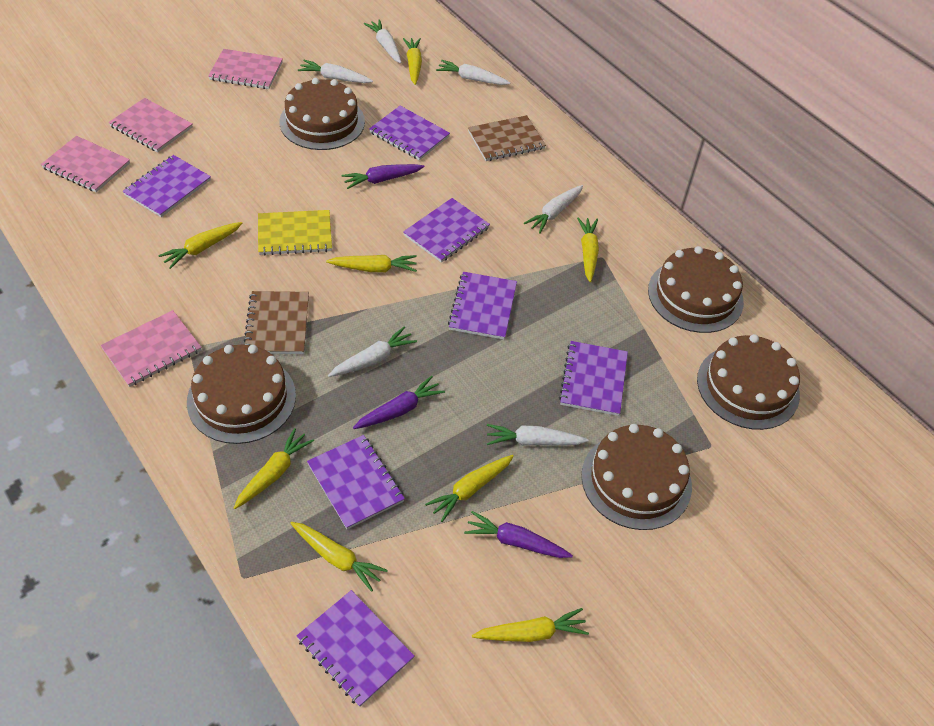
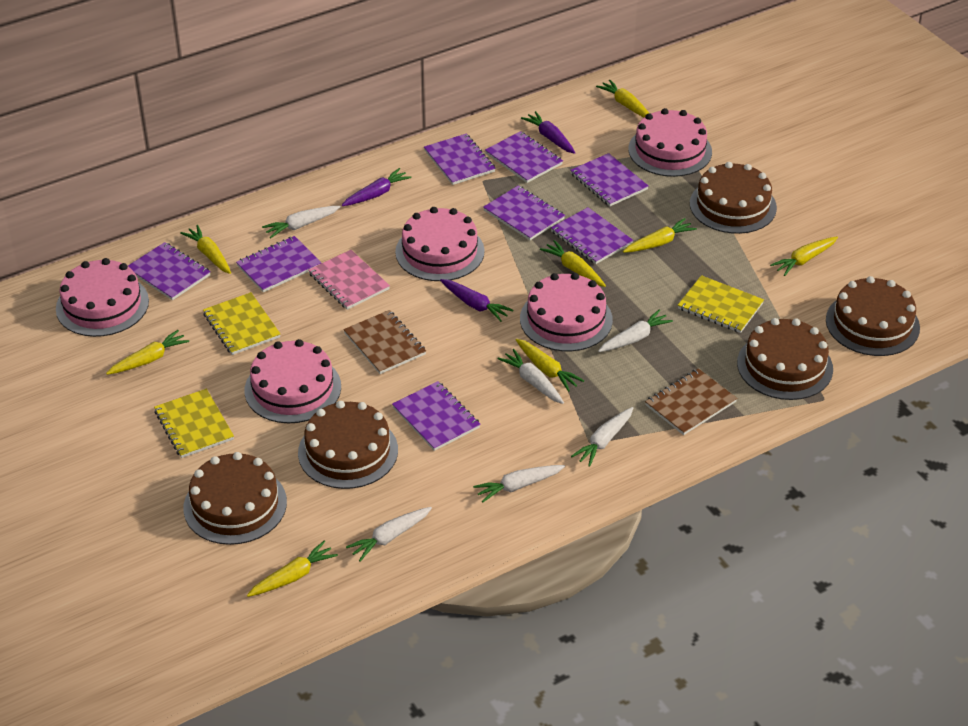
pink cake: 0 -> 5
pink notebook: 4 -> 1
purple notebook: 7 -> 8
yellow notebook: 1 -> 3

